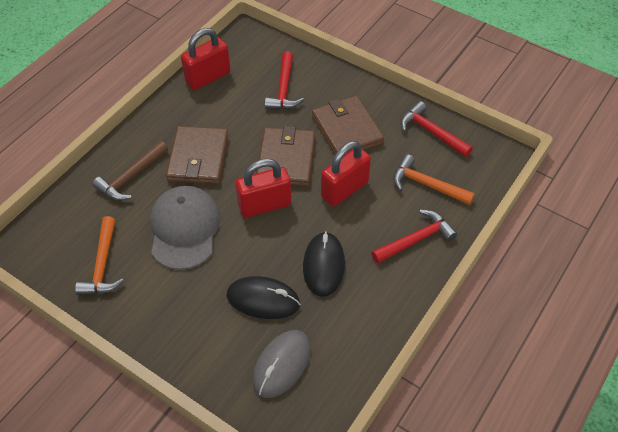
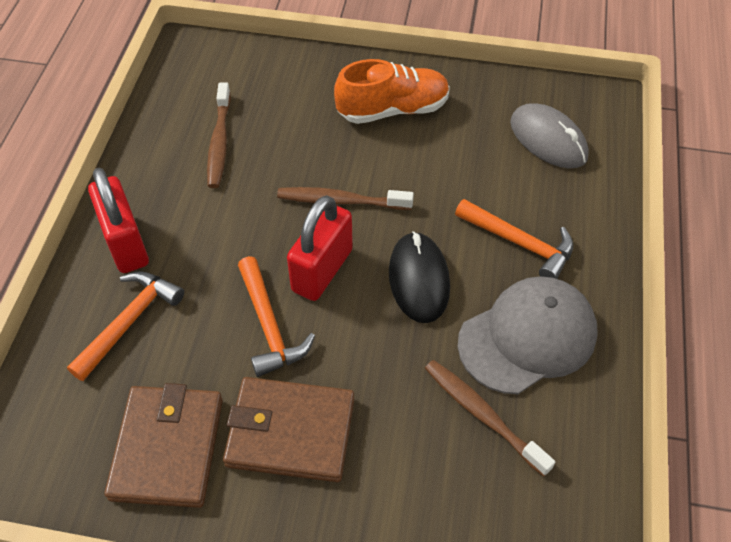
black mouse: 2 -> 1
brown hammer: 1 -> 0
brown toothbrush: 0 -> 3
brown wallet: 3 -> 2
orange hammer: 2 -> 3
orange shoe: 0 -> 1
red hammer: 3 -> 0
red padlock: 3 -> 2

